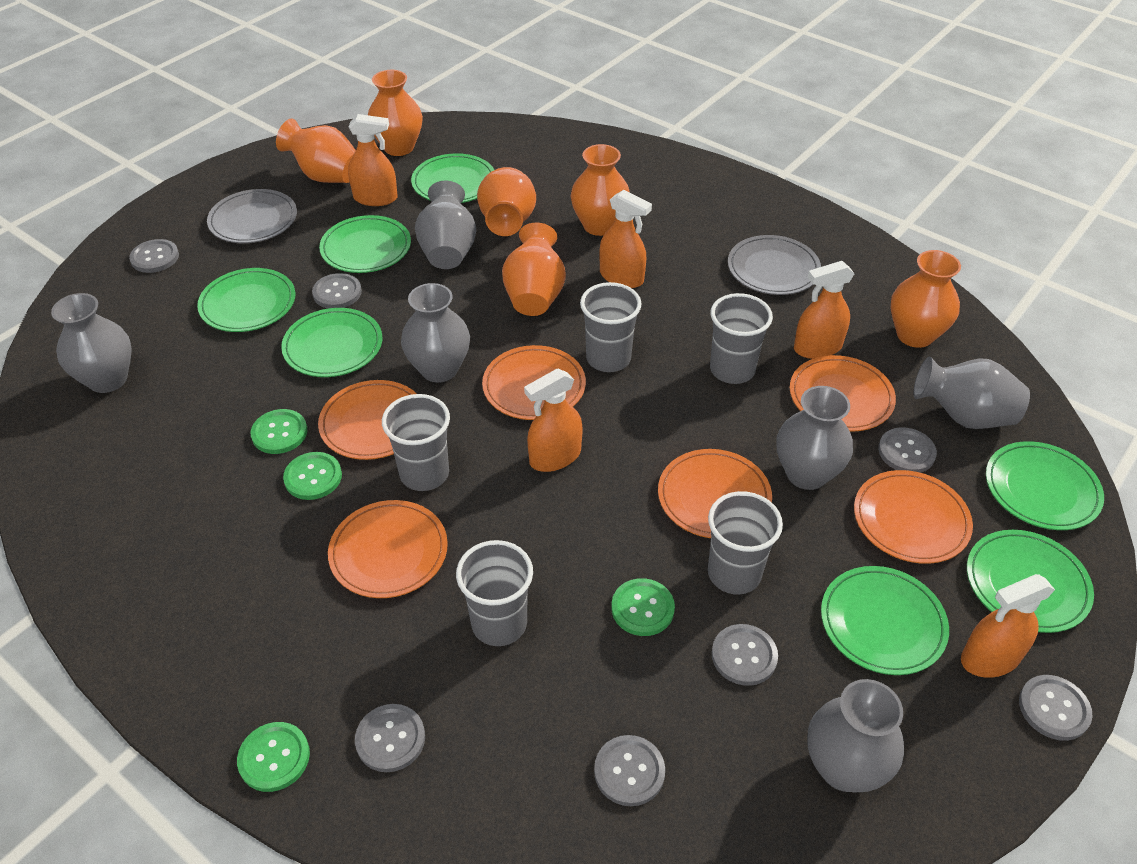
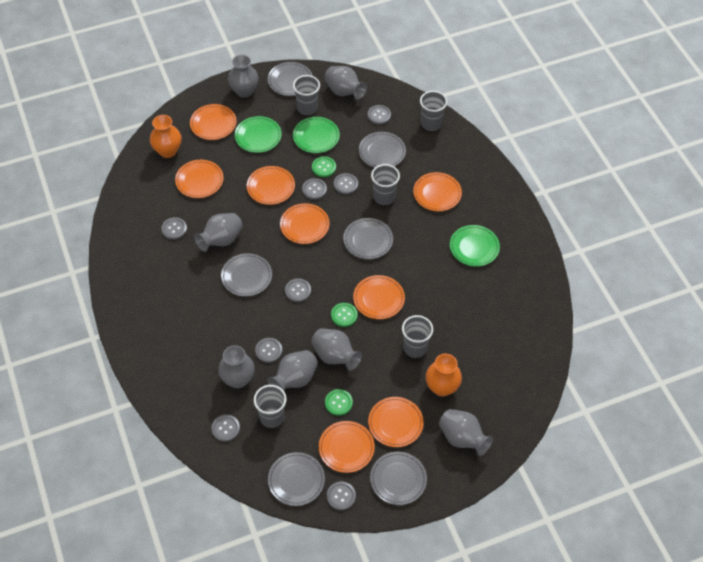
green button: 4 -> 3
green plate: 7 -> 3
grey button: 7 -> 8
grey plate: 2 -> 6
grey vase: 6 -> 7
orange plate: 6 -> 8
orange spray bottle: 5 -> 0
orange vase: 6 -> 2

